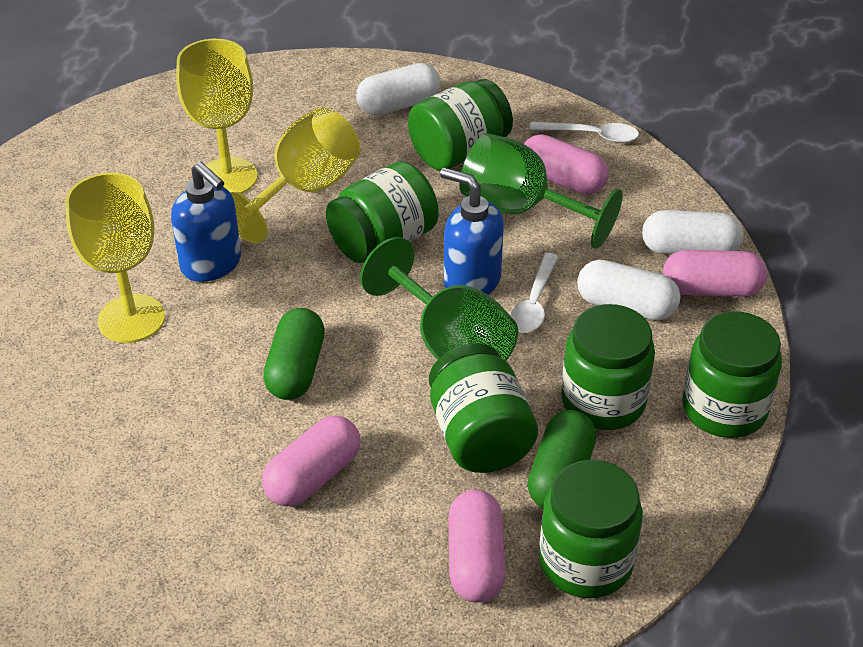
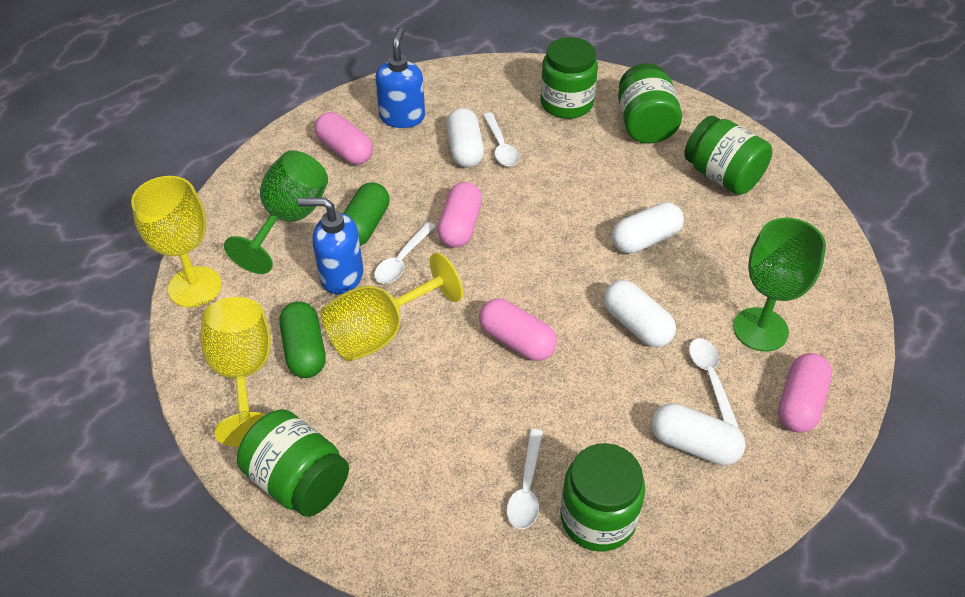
green jar: 6 -> 5
white capsule: 3 -> 4
white spoon: 2 -> 4

